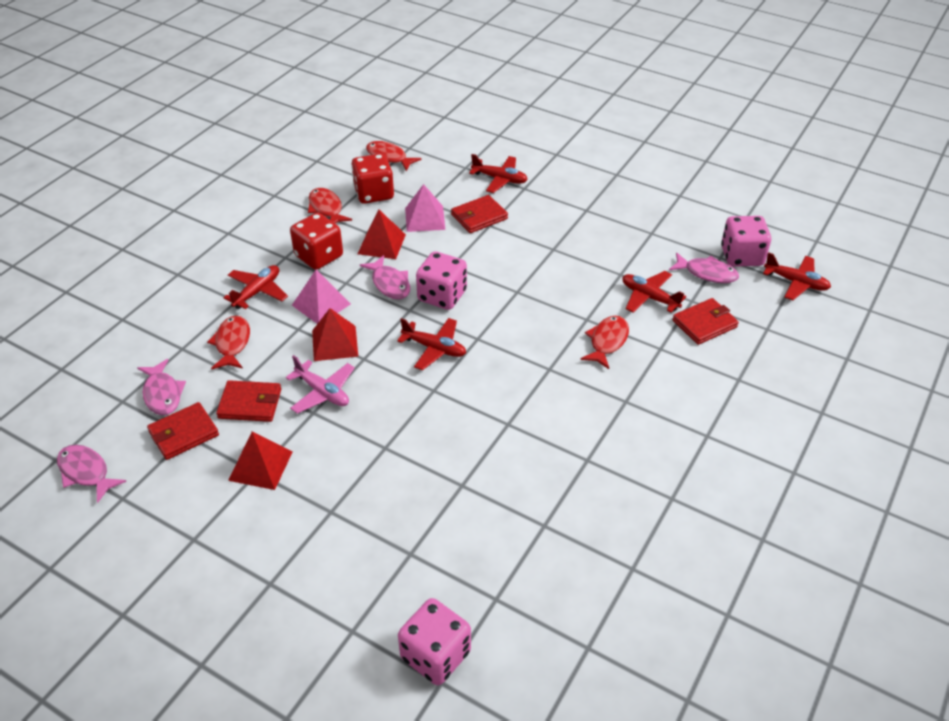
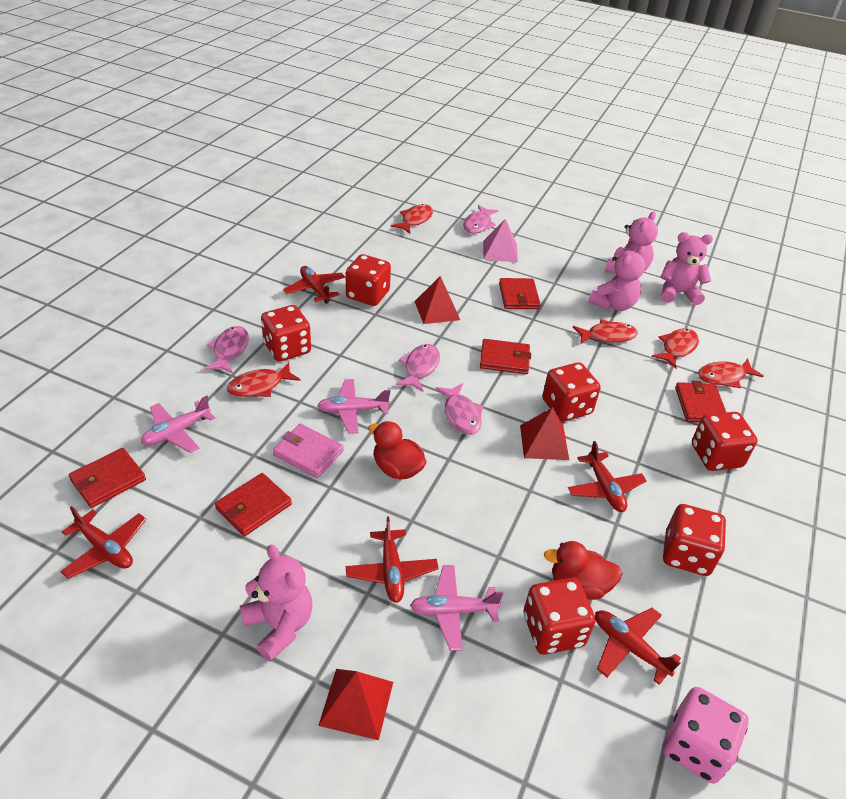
pink dice: 3 -> 1
pink plane: 1 -> 3
pink pyramid: 2 -> 1
pink teddy bear: 0 -> 4
pink wallet: 0 -> 1
red dice: 2 -> 6
red duck: 0 -> 2
red fish: 4 -> 5
red wallet: 4 -> 5

